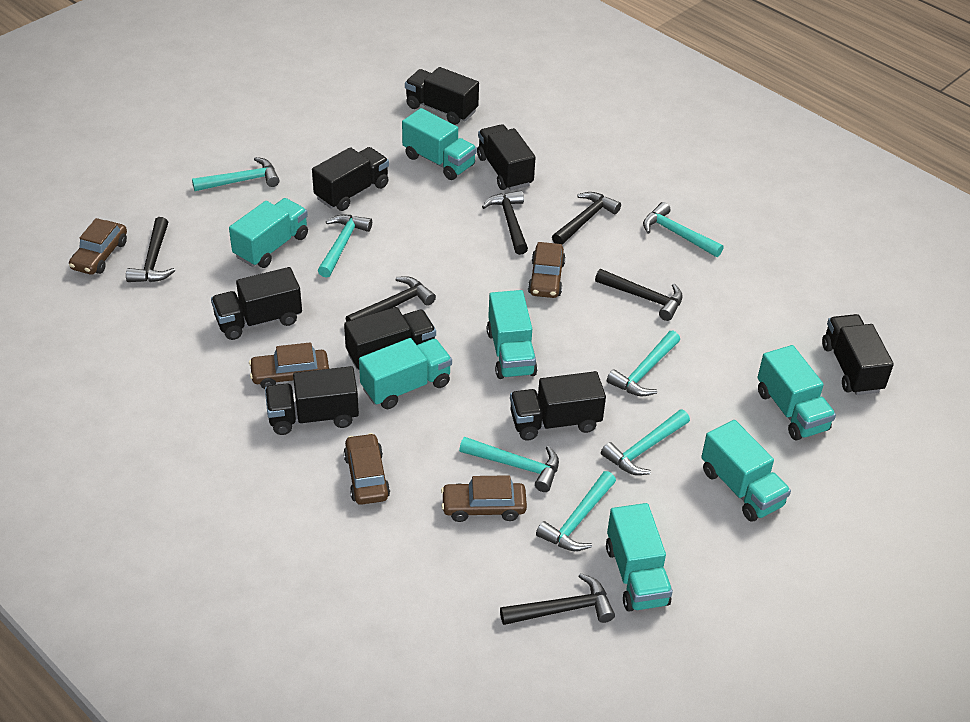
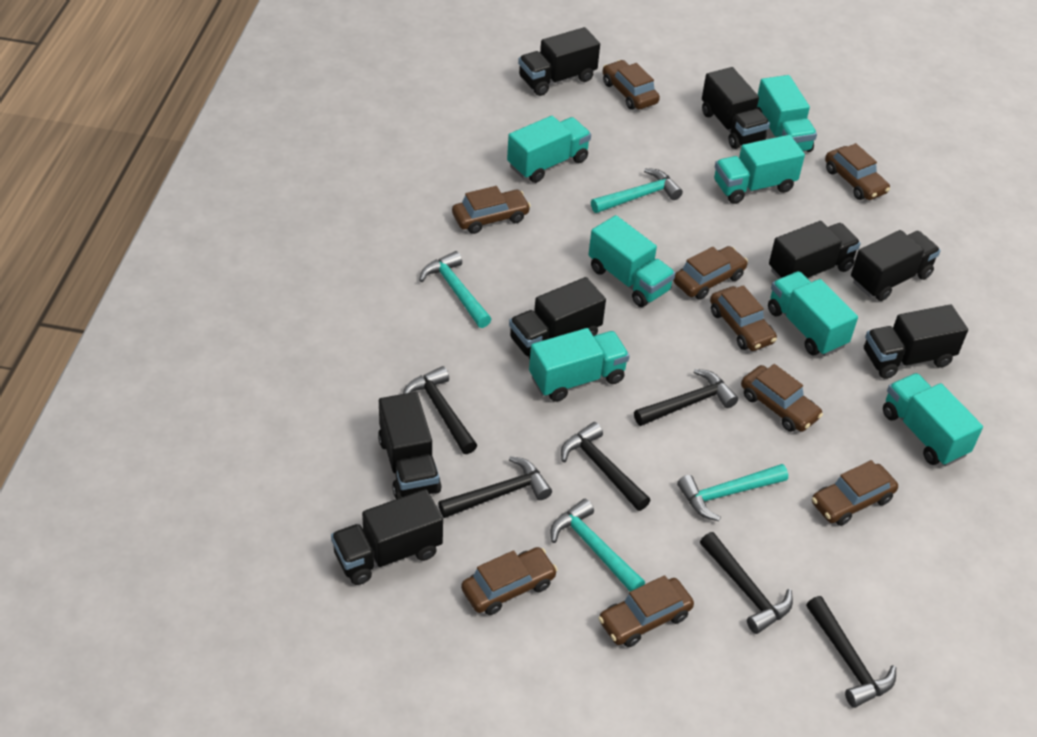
brown car: 5 -> 9
turquoise hammer: 7 -> 4

